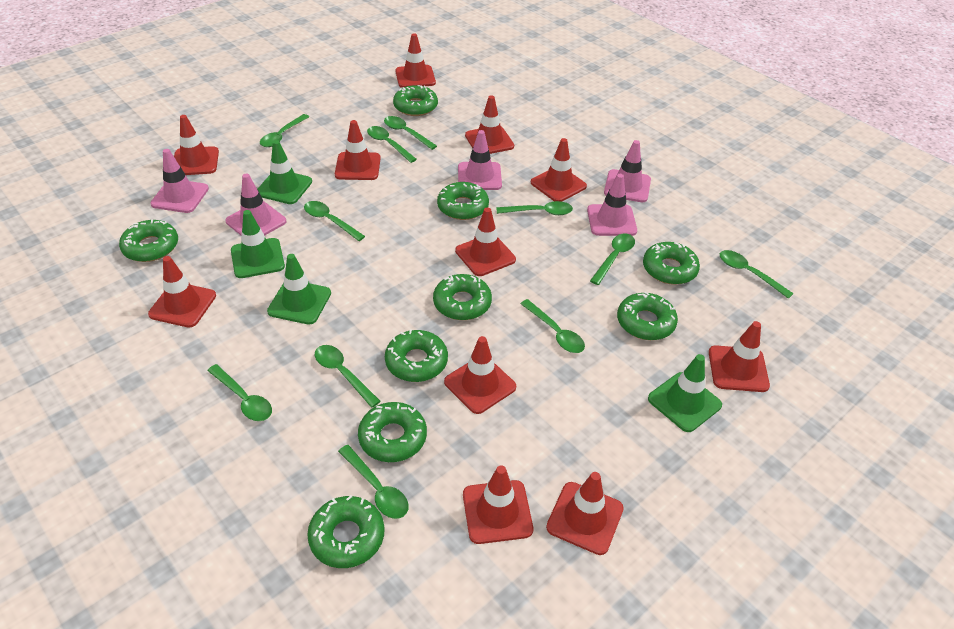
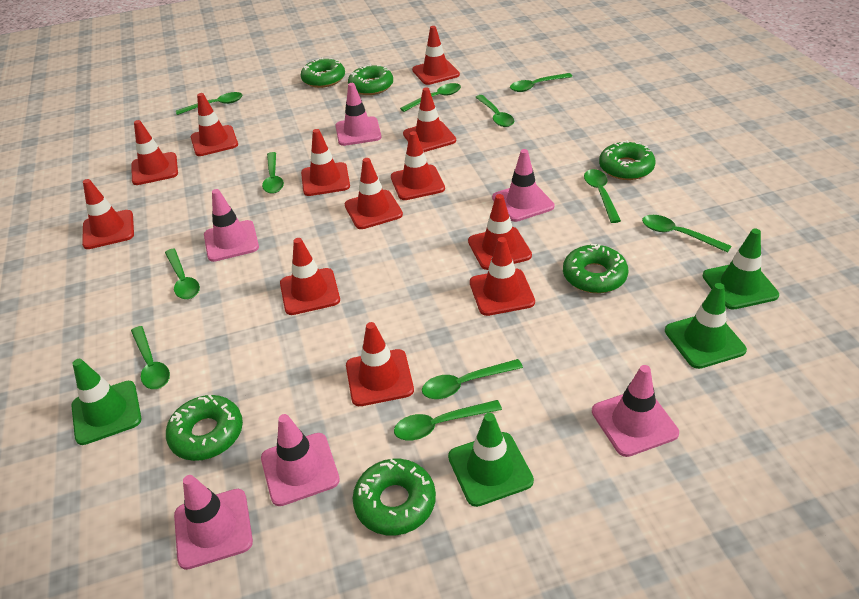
green donut: 9 -> 6
pink traffic cone: 5 -> 6
red traffic cone: 11 -> 12

